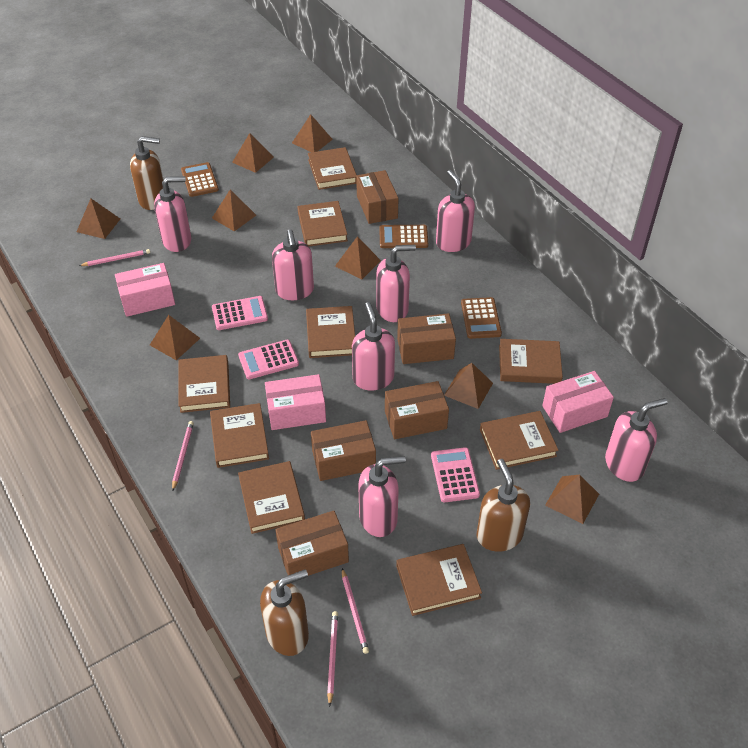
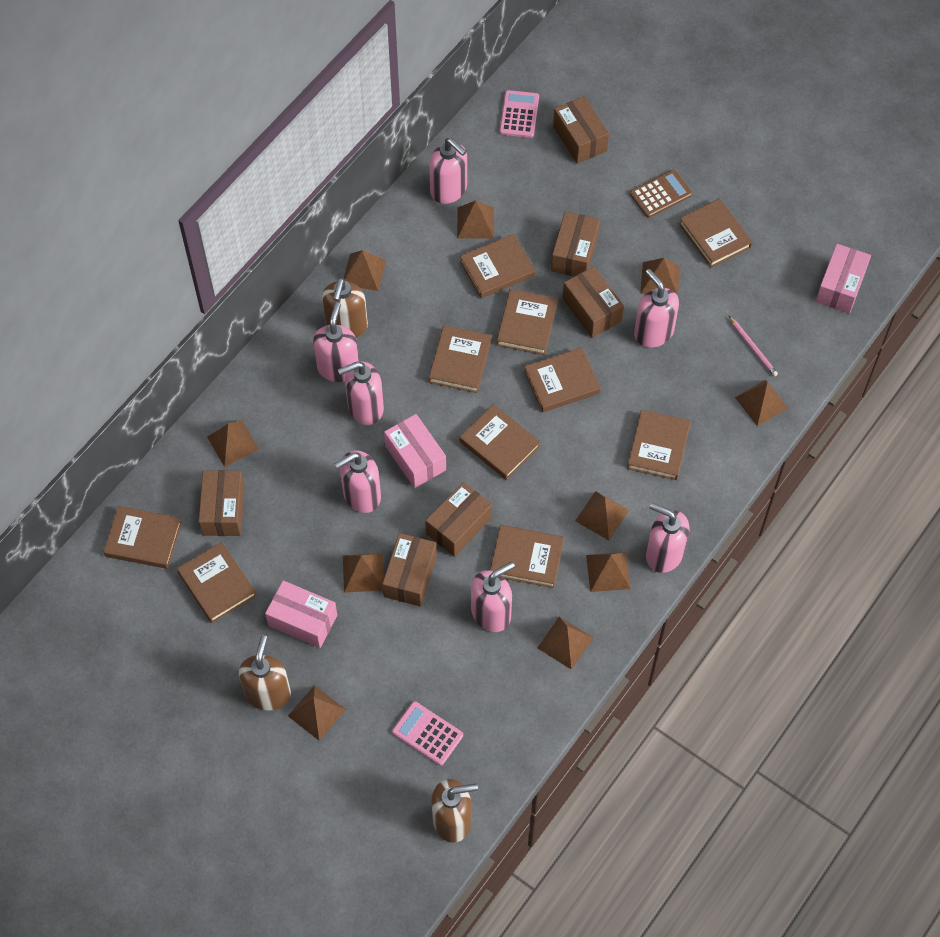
brown book: 9 -> 10
brown box: 5 -> 6
brown calculator: 3 -> 1
brown pyramid: 8 -> 10
pink calculator: 3 -> 2
pink pencil: 4 -> 1

